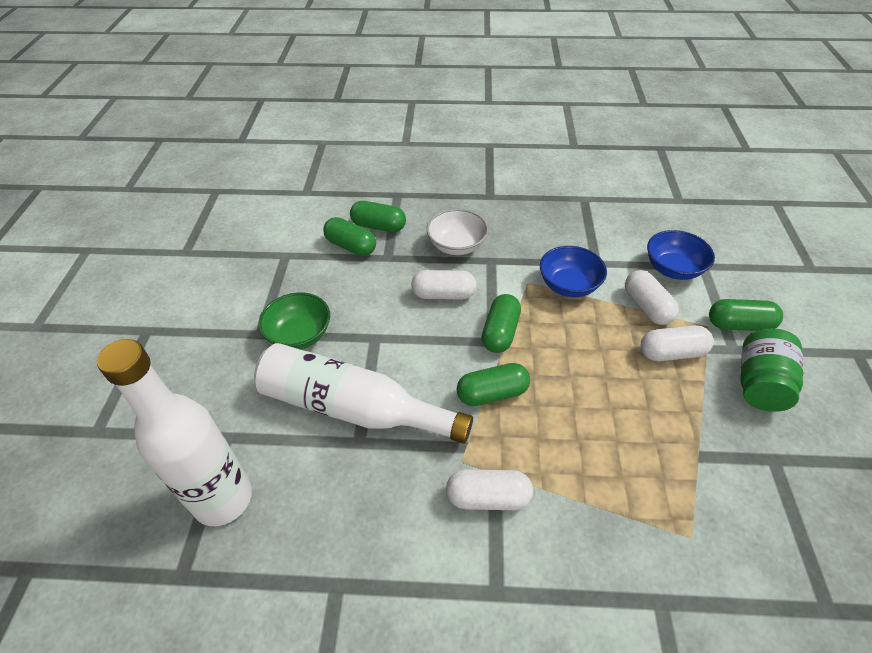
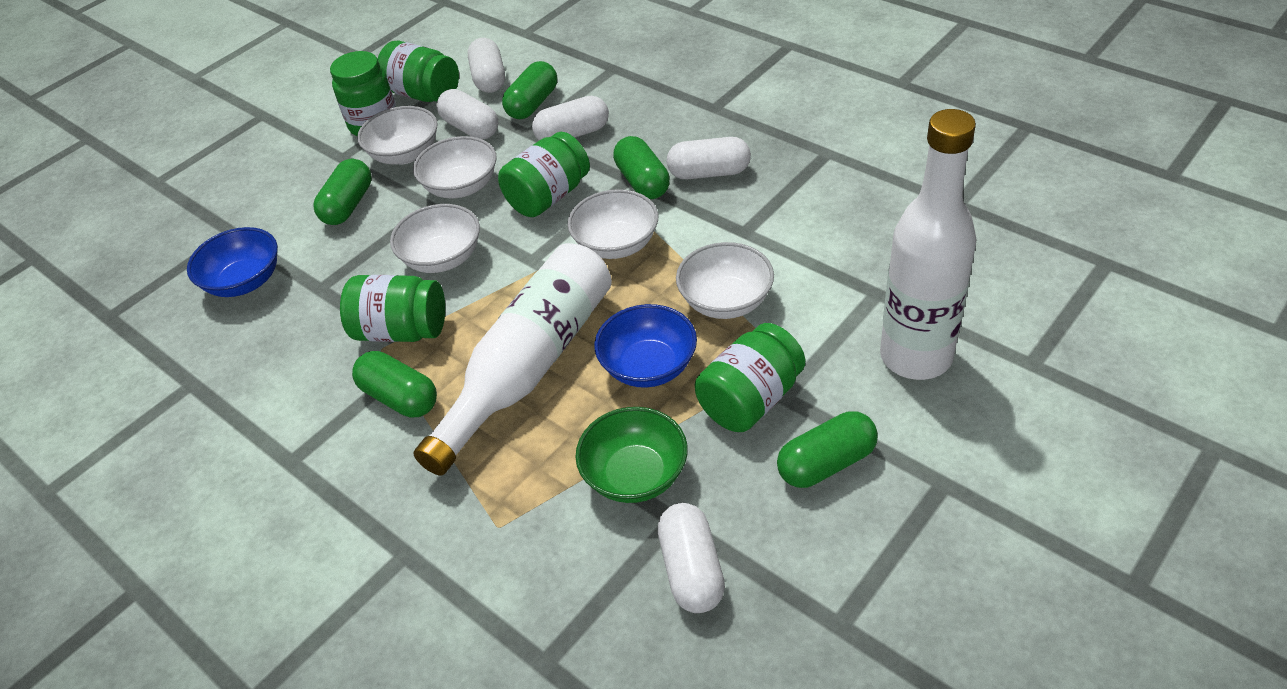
green jar: 1 -> 5
white bowl: 1 -> 5
white capsule: 4 -> 5

